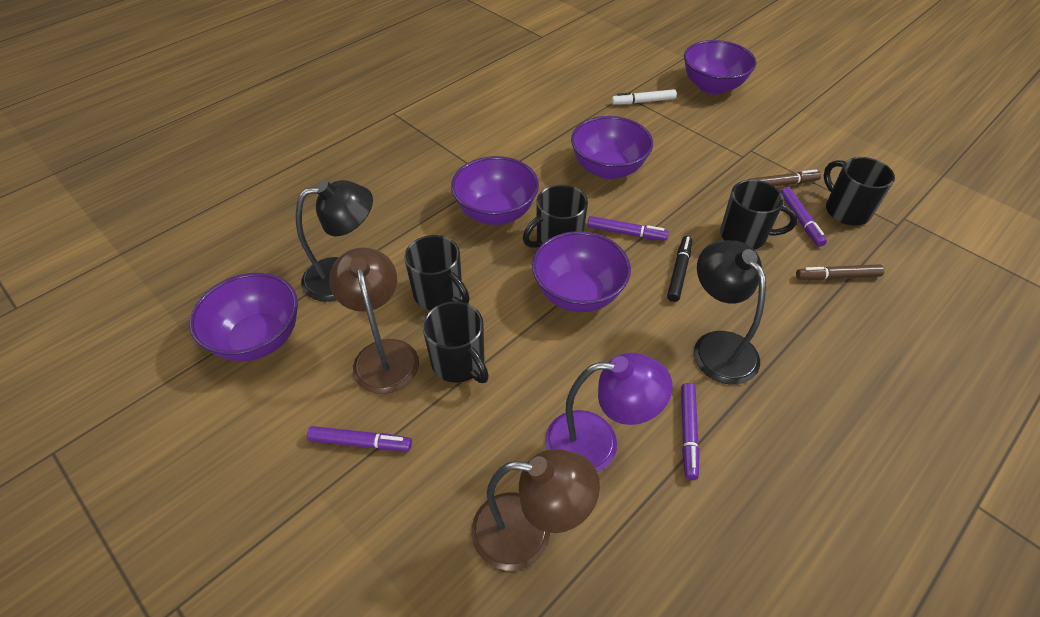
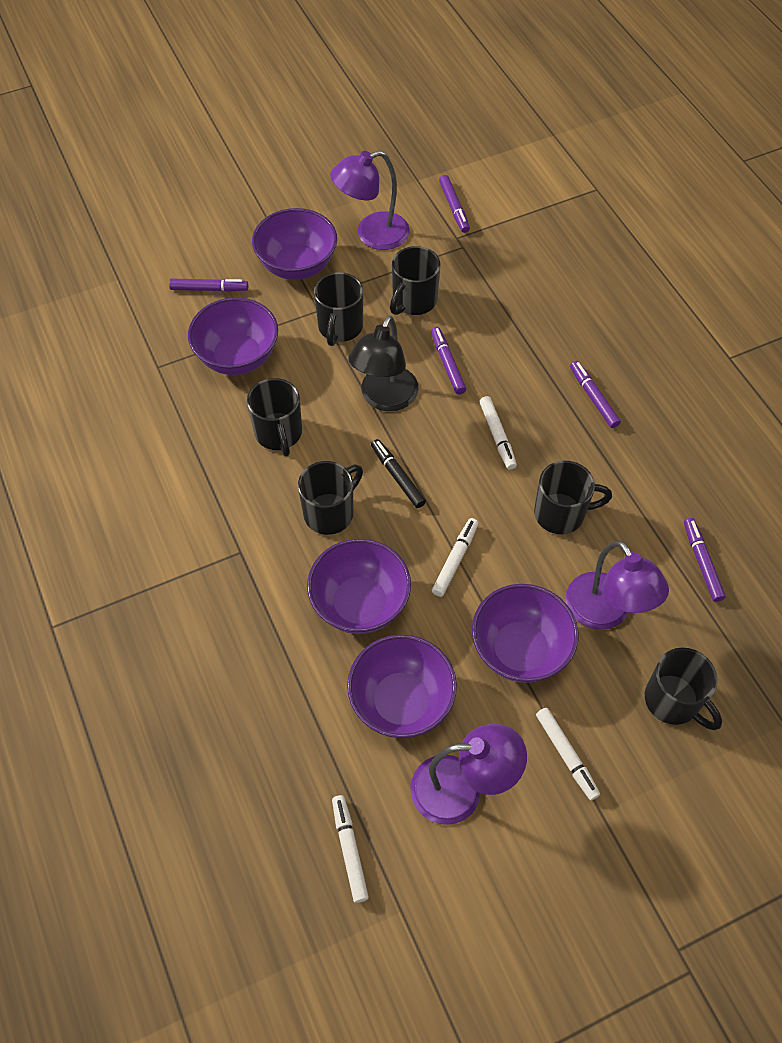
black lamp: 2 -> 1
black mug: 5 -> 6
brown lamp: 2 -> 0
brown marker: 2 -> 0
purple lamp: 1 -> 3
purple marker: 4 -> 5
white marker: 1 -> 4

